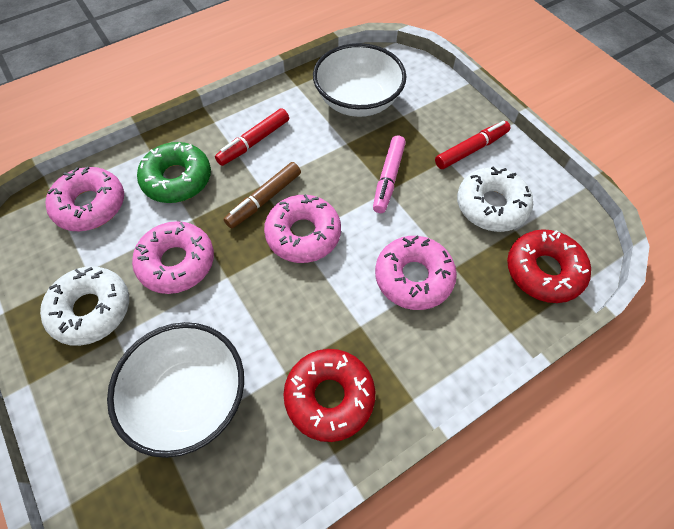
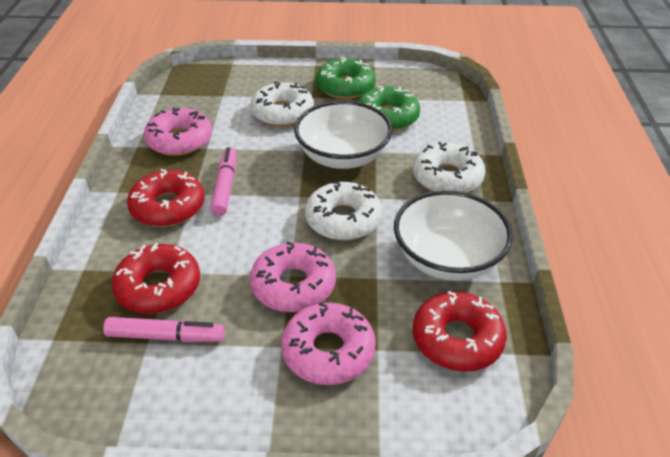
brown marker: 1 -> 0
green donut: 1 -> 2
pink donut: 4 -> 3
pink marker: 1 -> 2
red donut: 2 -> 3
red marker: 2 -> 0
white donut: 2 -> 3

